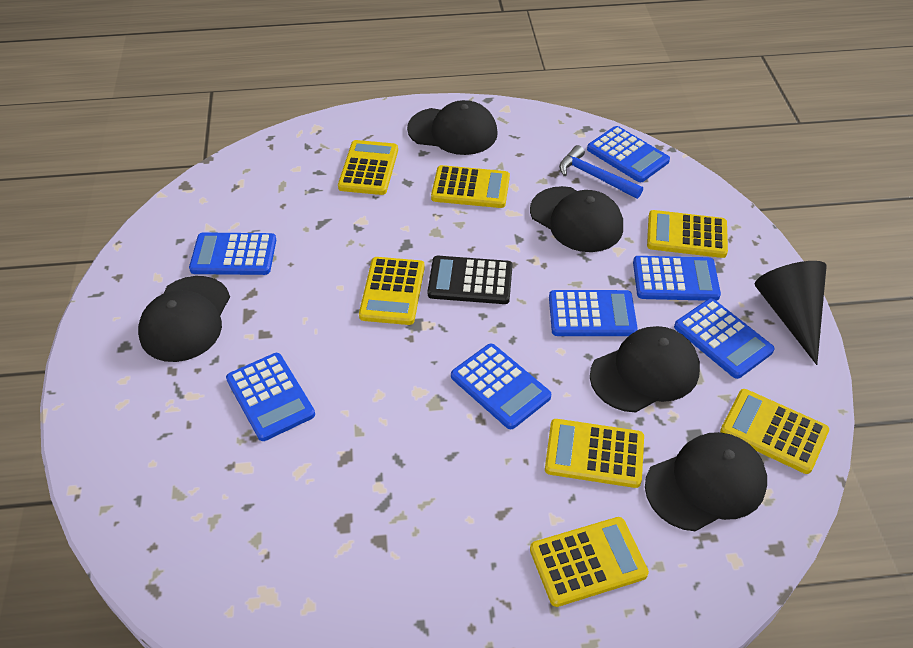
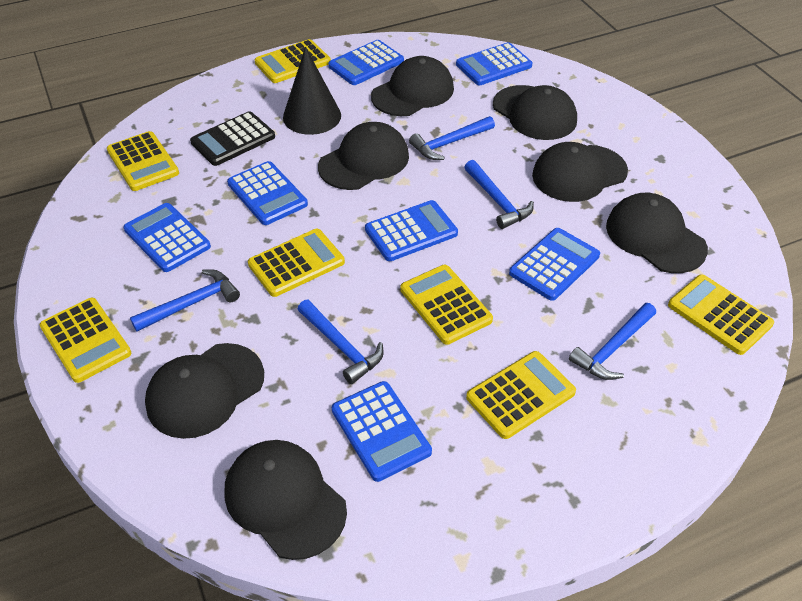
black cap: 5 -> 7
blue hammer: 1 -> 5

